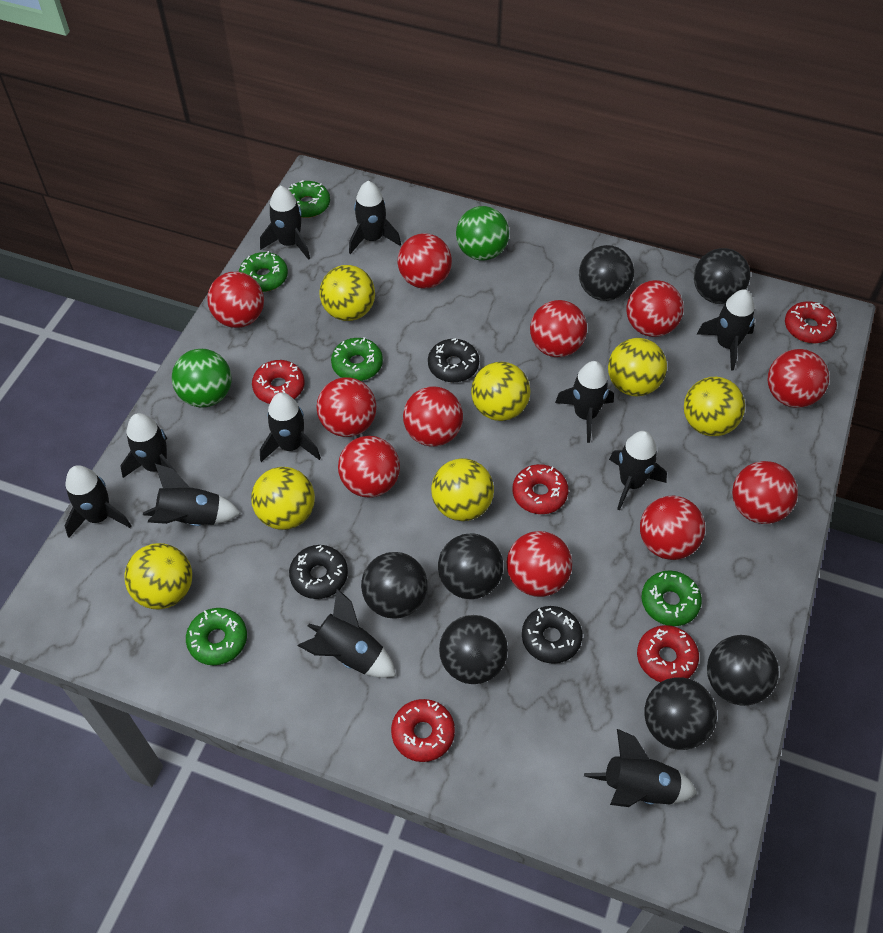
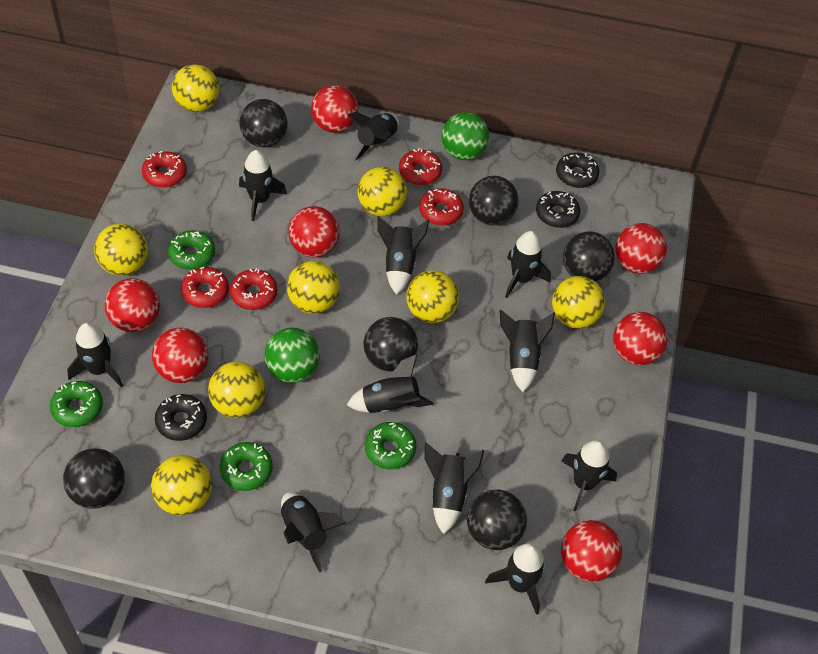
black ball: 7 -> 6
green donut: 5 -> 4
red ball: 11 -> 7
yellow ball: 7 -> 8

